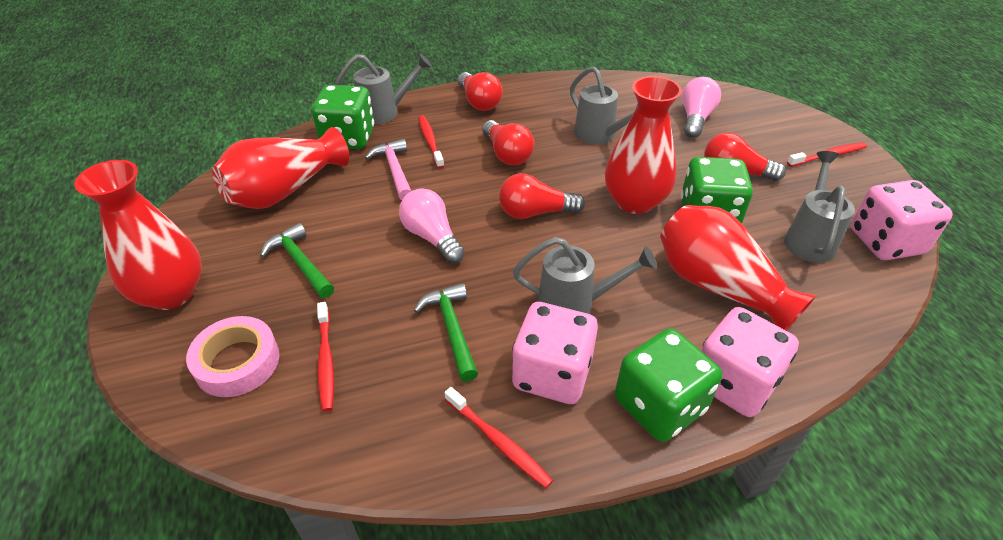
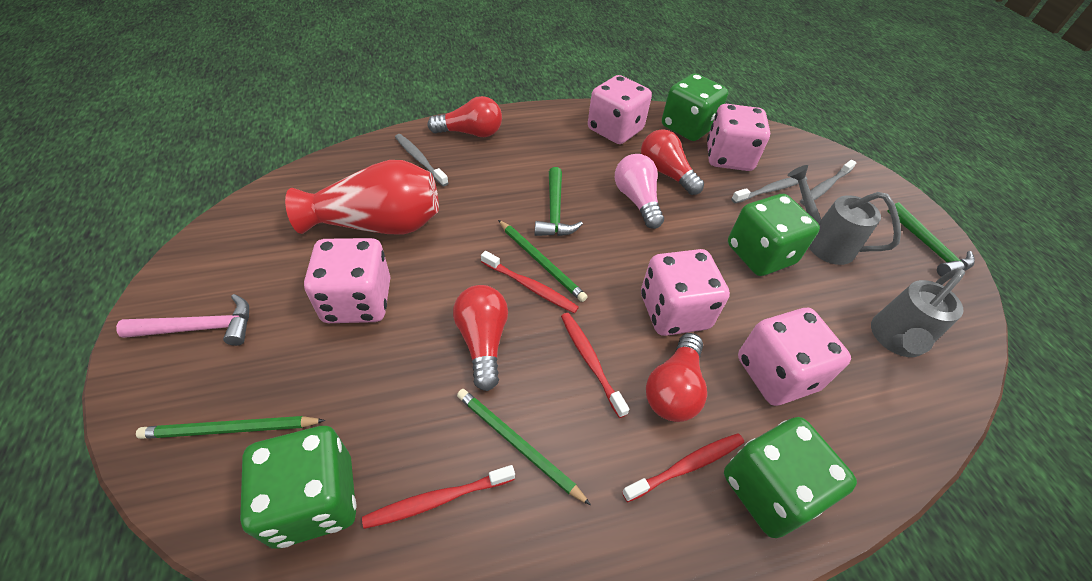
green dice: 3 -> 4
green pencil: 0 -> 3
grey toothbrush: 0 -> 3
grey watering can: 4 -> 2
pink dice: 3 -> 5
pink light bulb: 2 -> 1
pink tape: 1 -> 0
red vase: 4 -> 1

